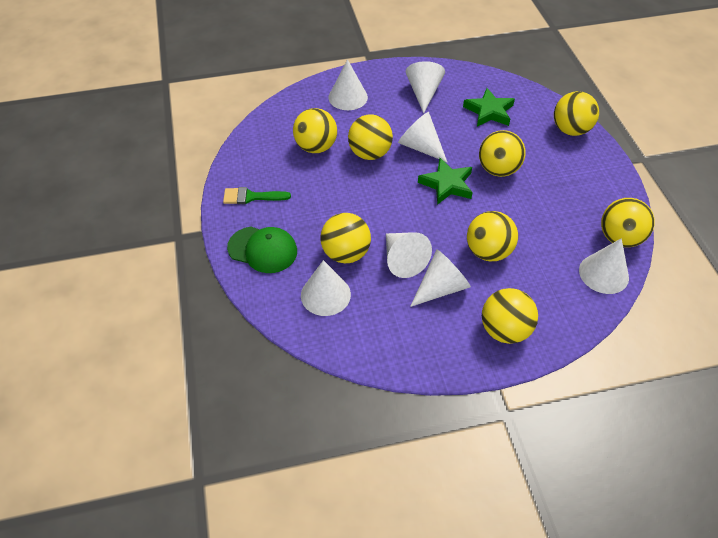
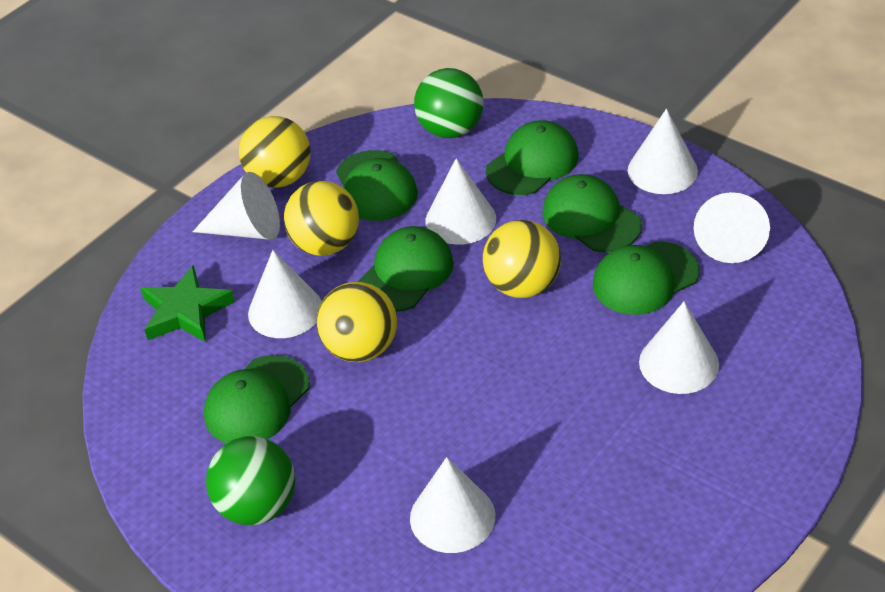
green ball: 0 -> 2
green brush: 1 -> 0
green cap: 1 -> 6
green star: 2 -> 1
yellow ball: 8 -> 4

